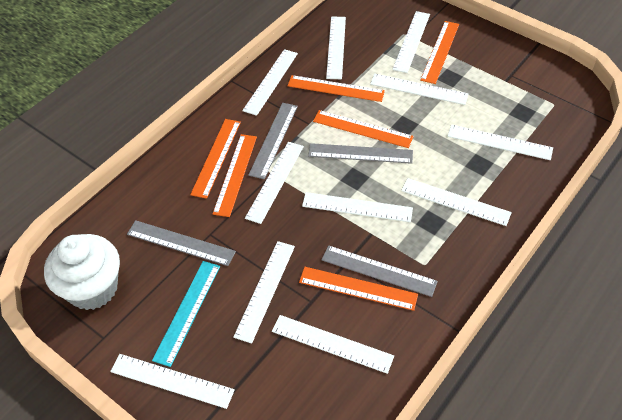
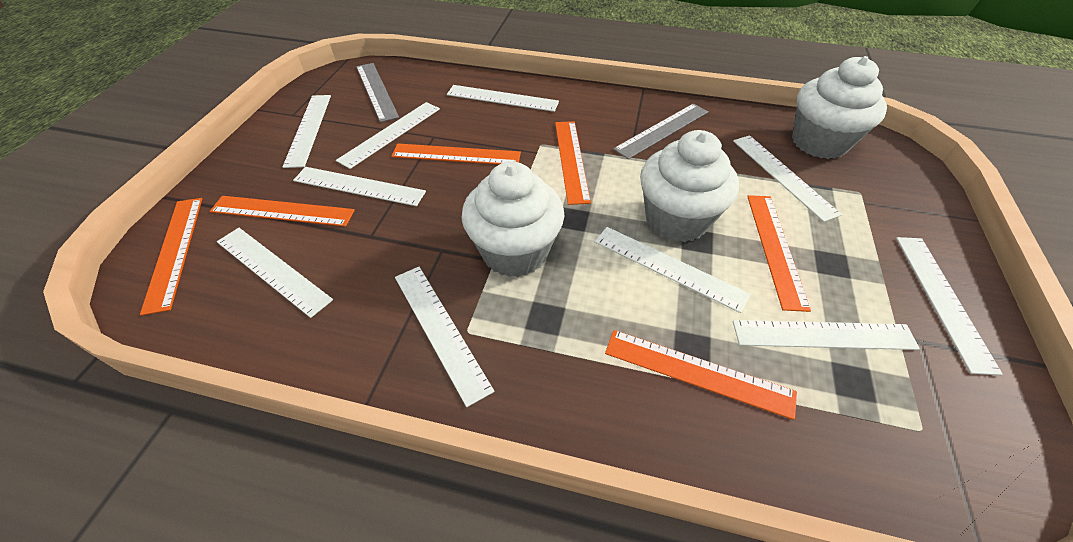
grey ruler: 4 -> 2
turquoise ruler: 1 -> 0
white cupcake: 1 -> 3
white ruler: 11 -> 10

